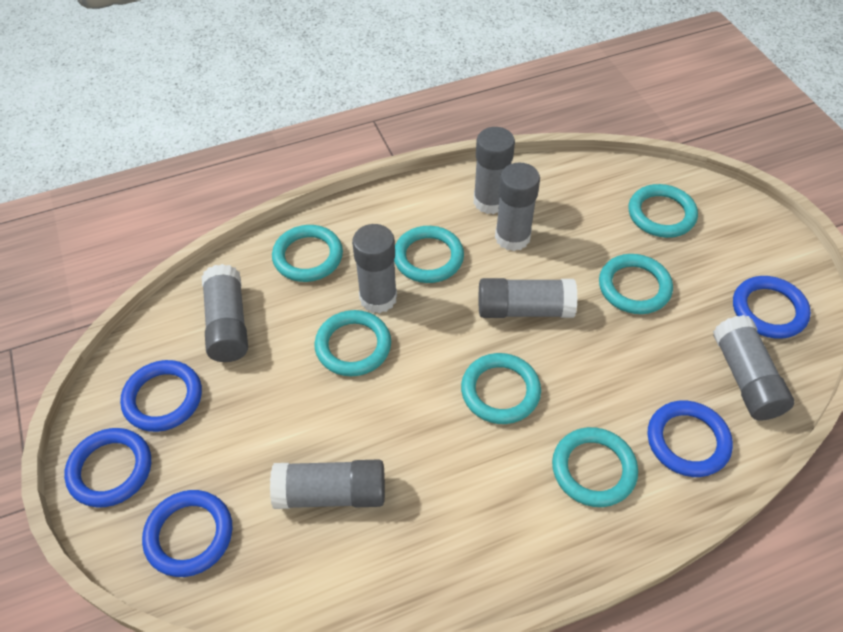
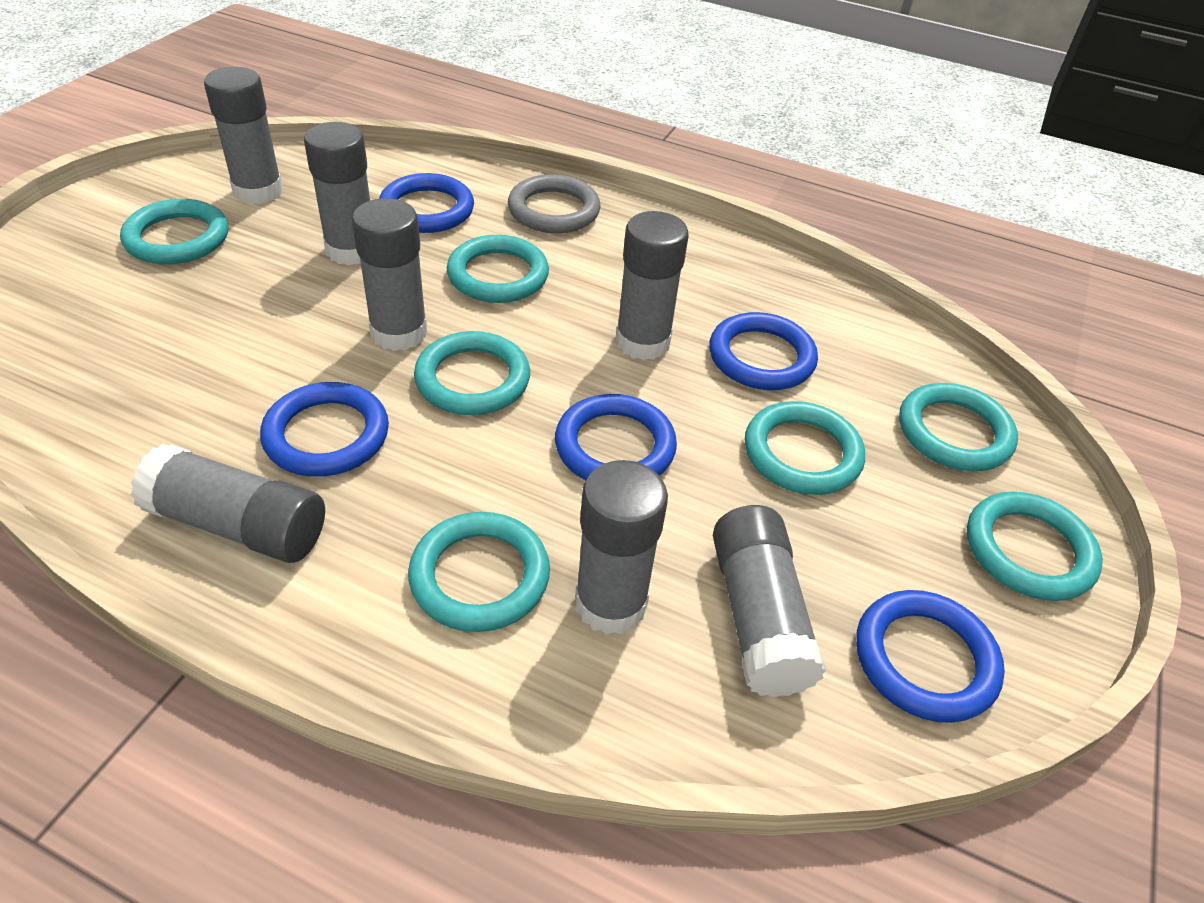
grey ring: 0 -> 1

